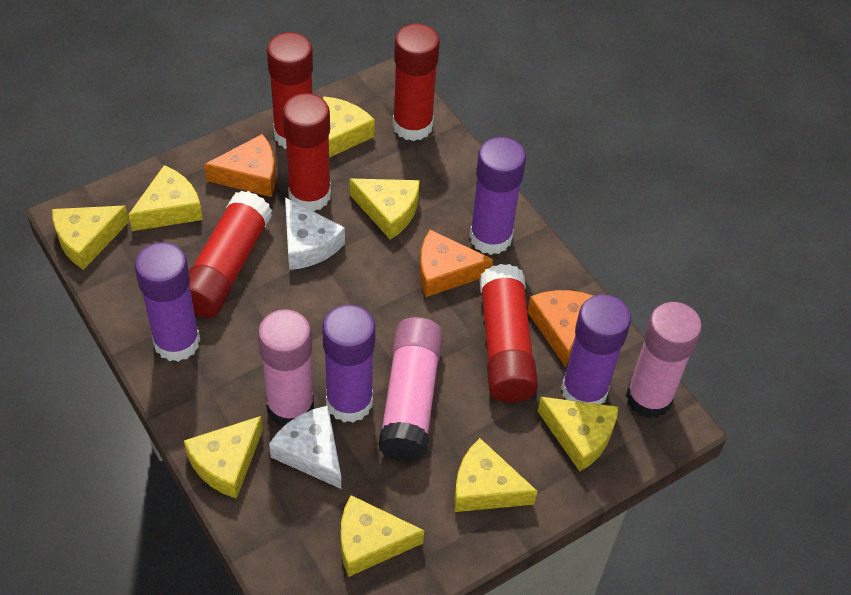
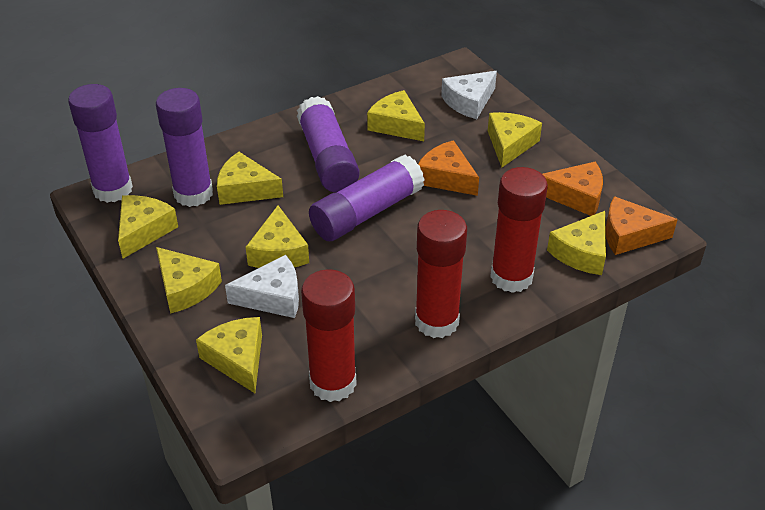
pink glue stick: 3 -> 0
red glue stick: 5 -> 3

